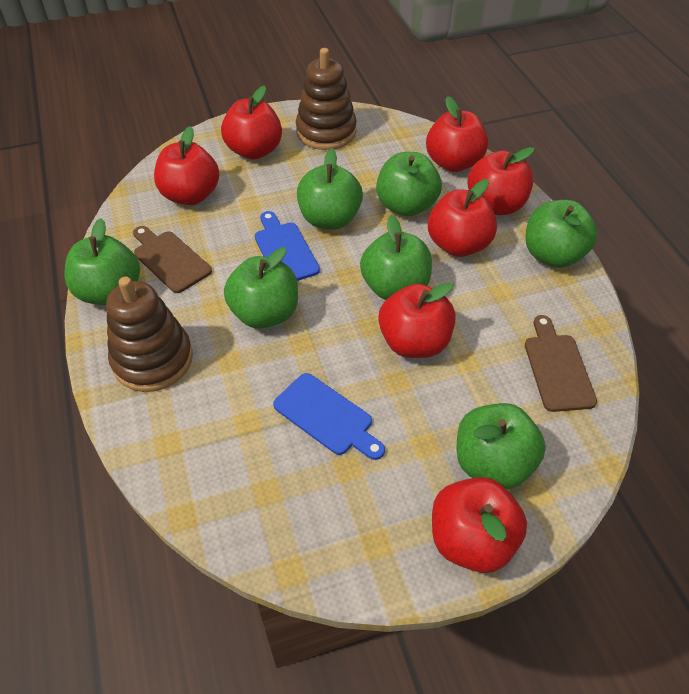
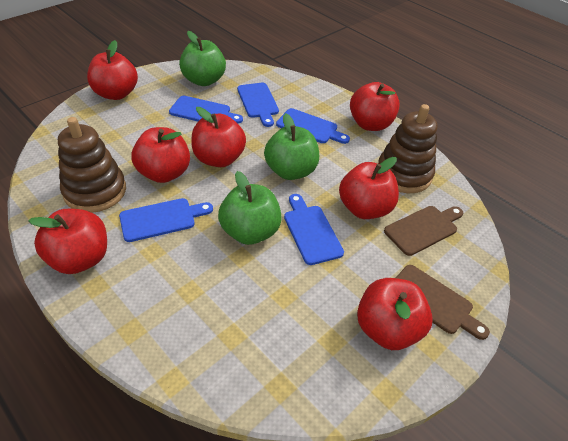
blue cutting board: 2 -> 5
green apple: 7 -> 3

